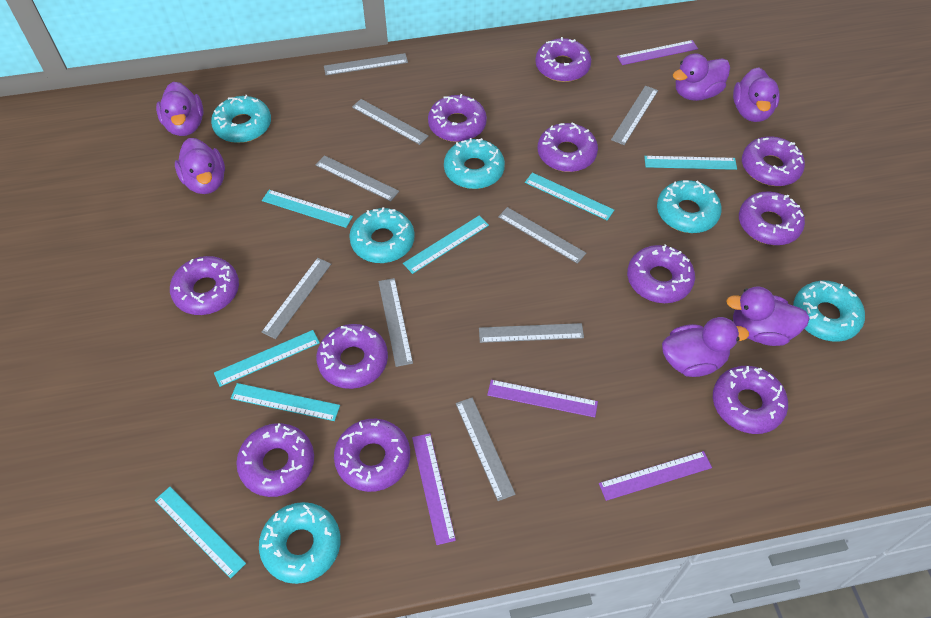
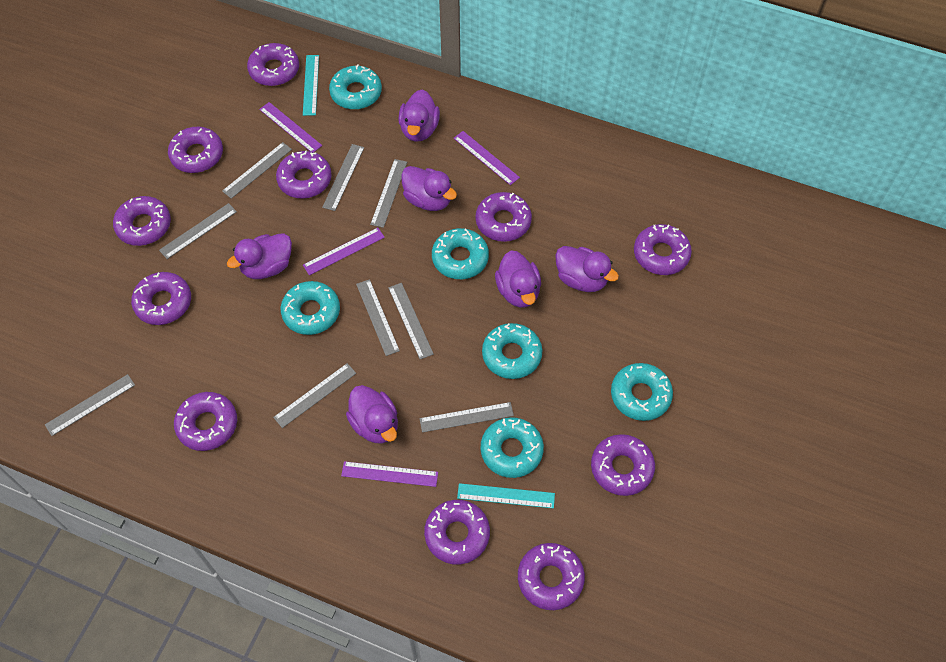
turquoise ruler: 7 -> 2

